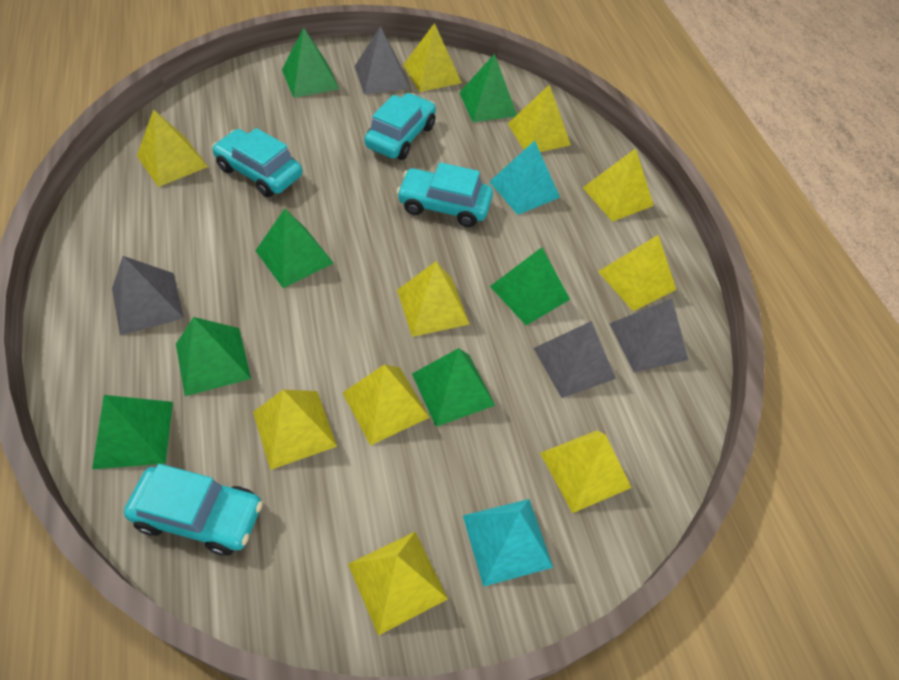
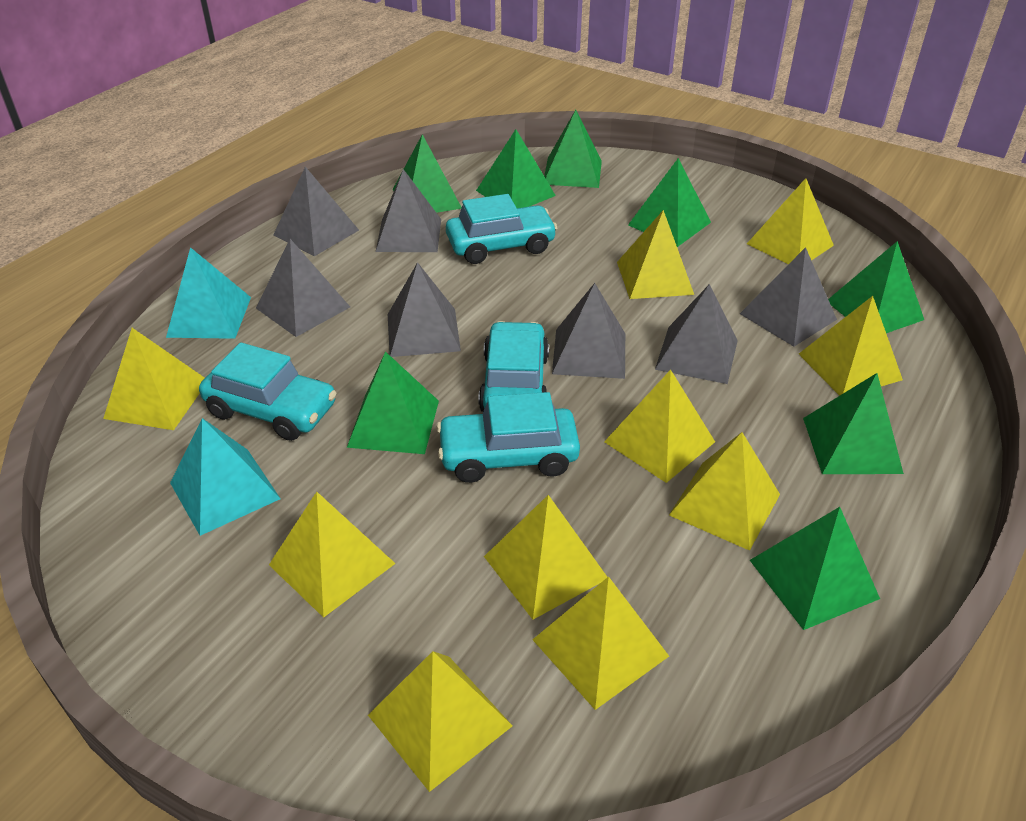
green pyramid: 7 -> 8
grey pyramid: 4 -> 7

